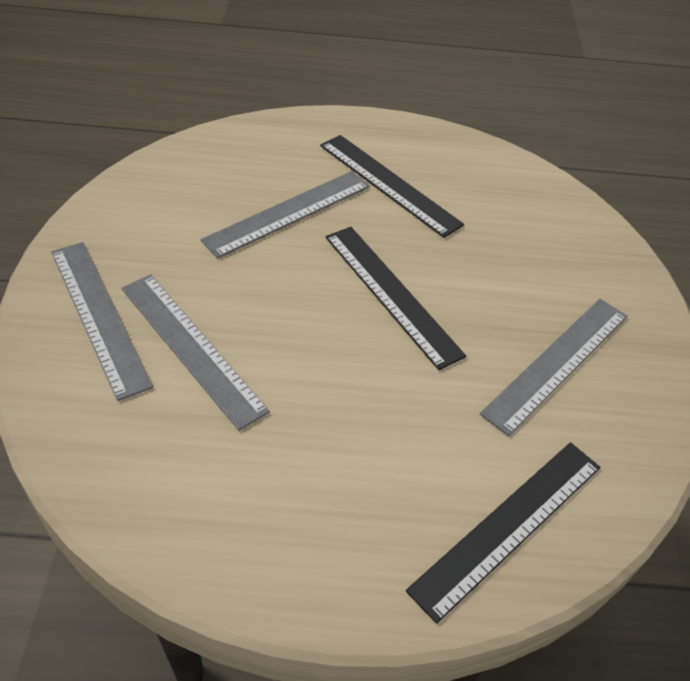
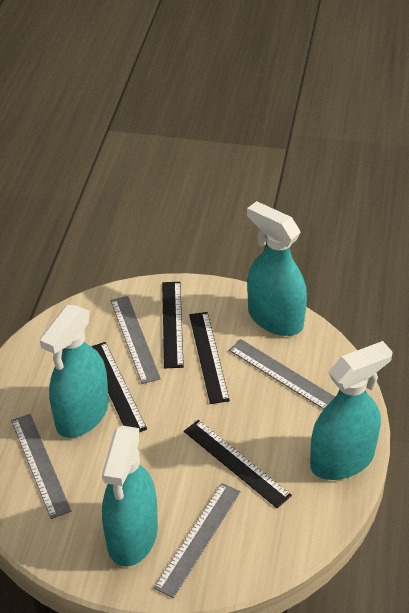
black ruler: 3 -> 4
turquoise spray bottle: 0 -> 4

